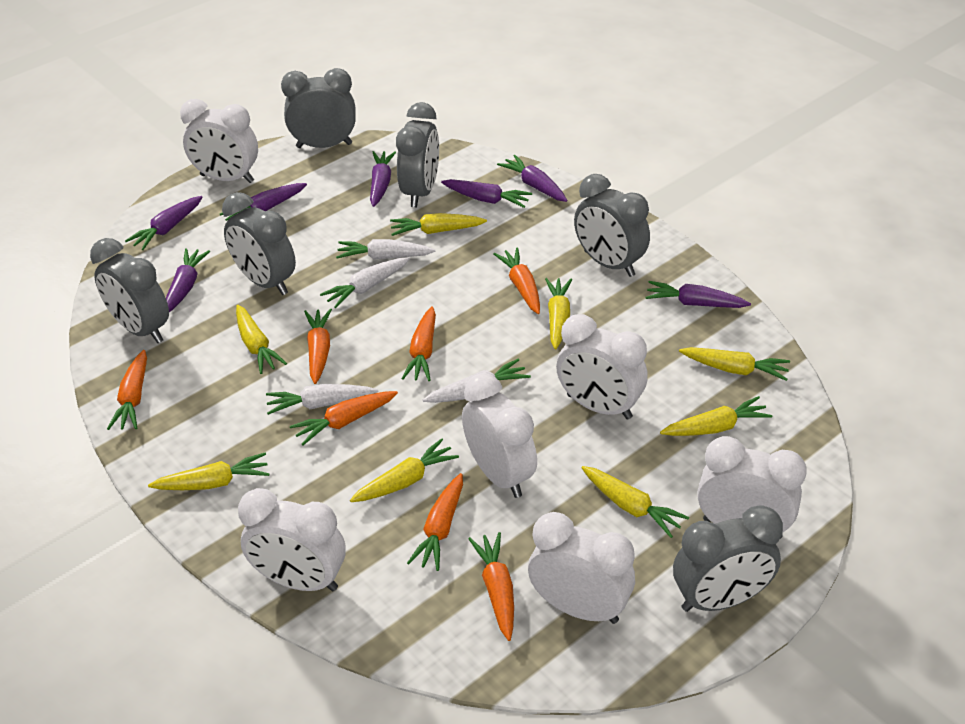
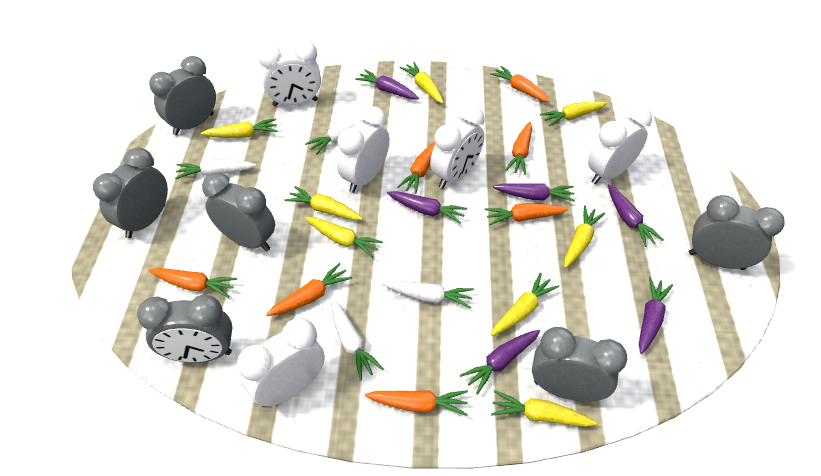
purple carrot: 7 -> 6
white clock: 6 -> 5

